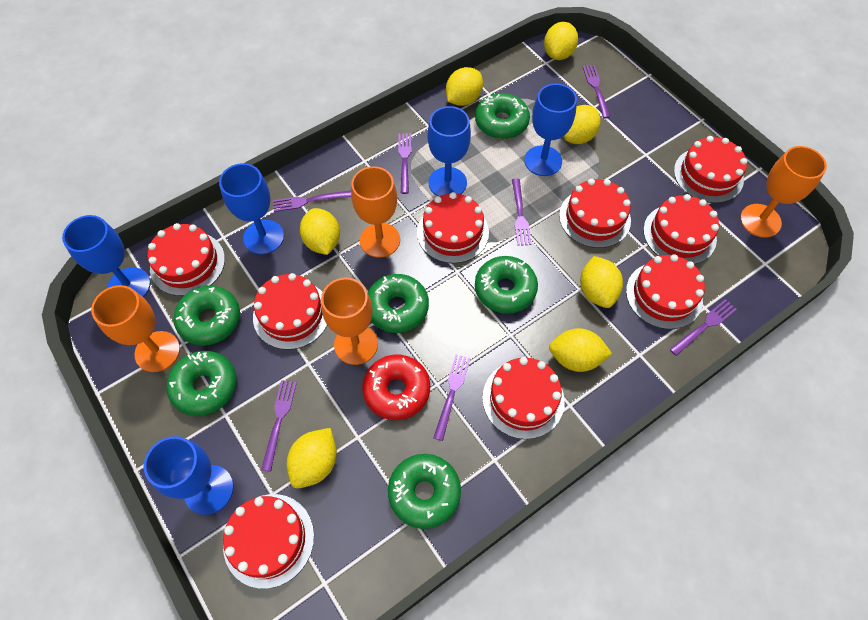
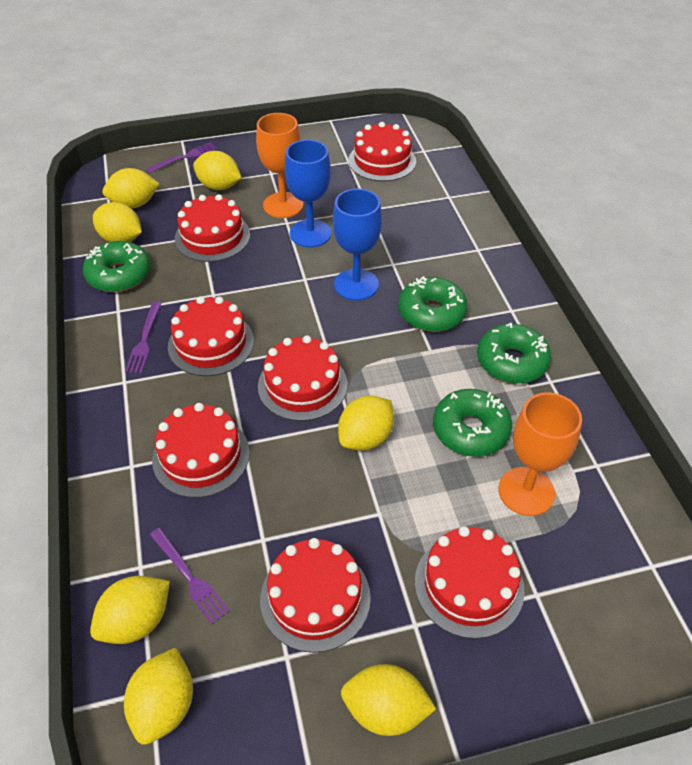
blue goblet: 5 -> 2
green donut: 6 -> 4
orange goblet: 4 -> 2
purple fork: 7 -> 3
red cake: 9 -> 7
red donut: 1 -> 0

